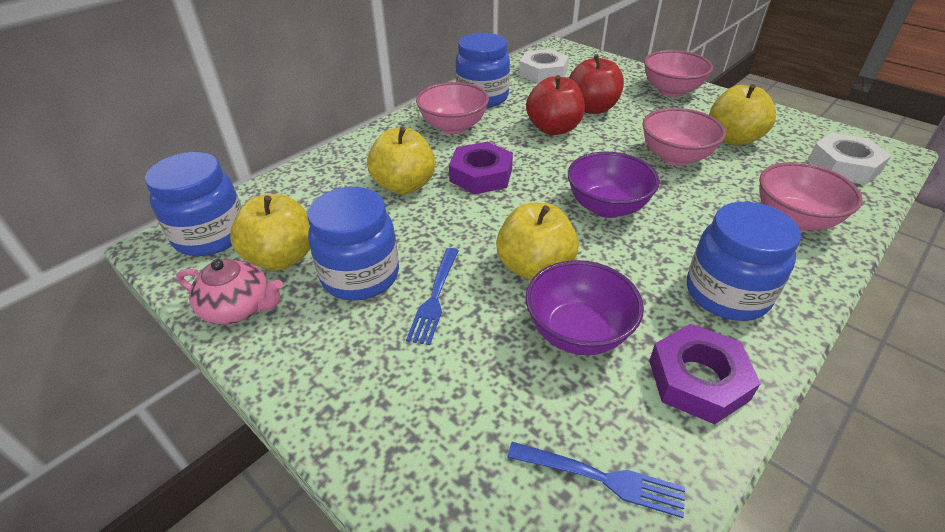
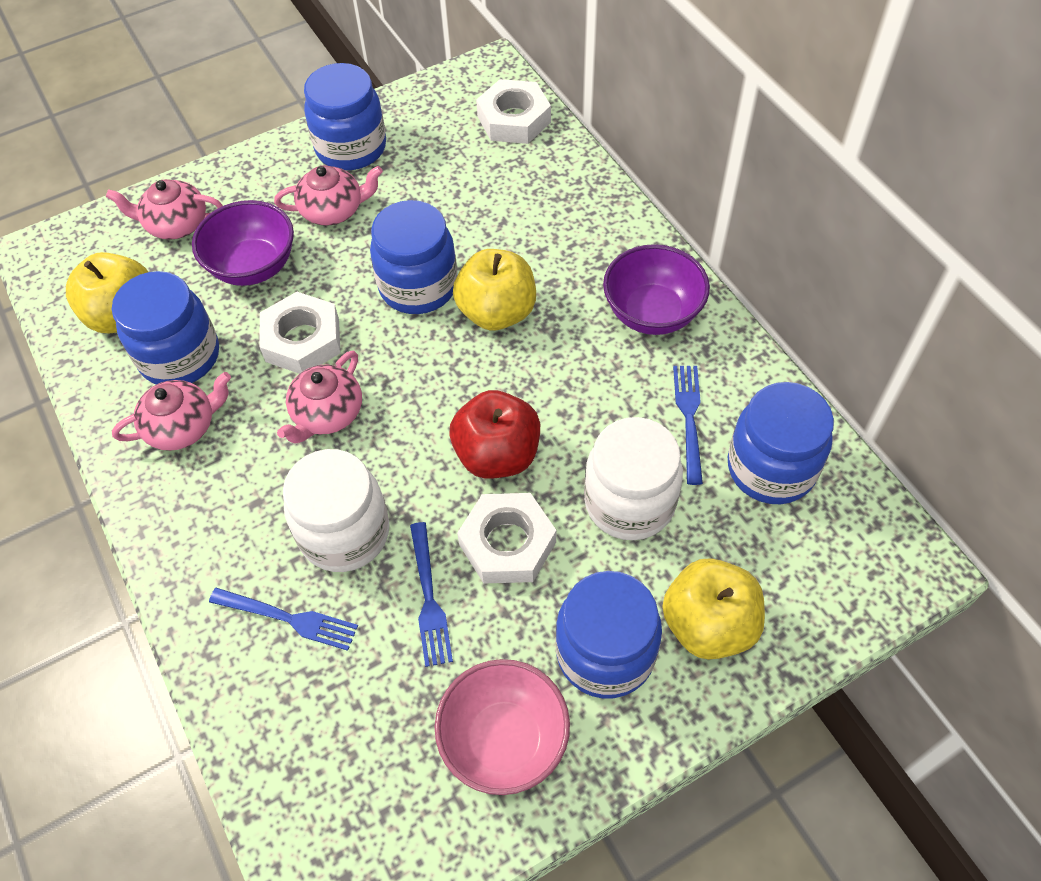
blue fork: 2 -> 3
blue jar: 4 -> 5
pink bowl: 4 -> 1
pink teapot: 1 -> 4
purple nut: 2 -> 0
red apple: 2 -> 1
white jar: 0 -> 2
white nut: 2 -> 3
yellow apple: 4 -> 3

